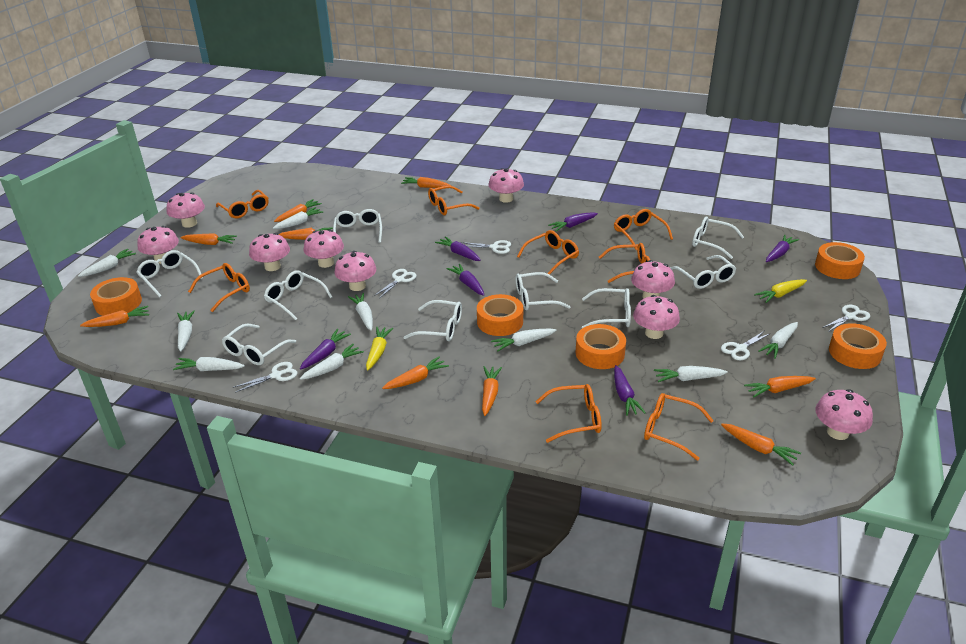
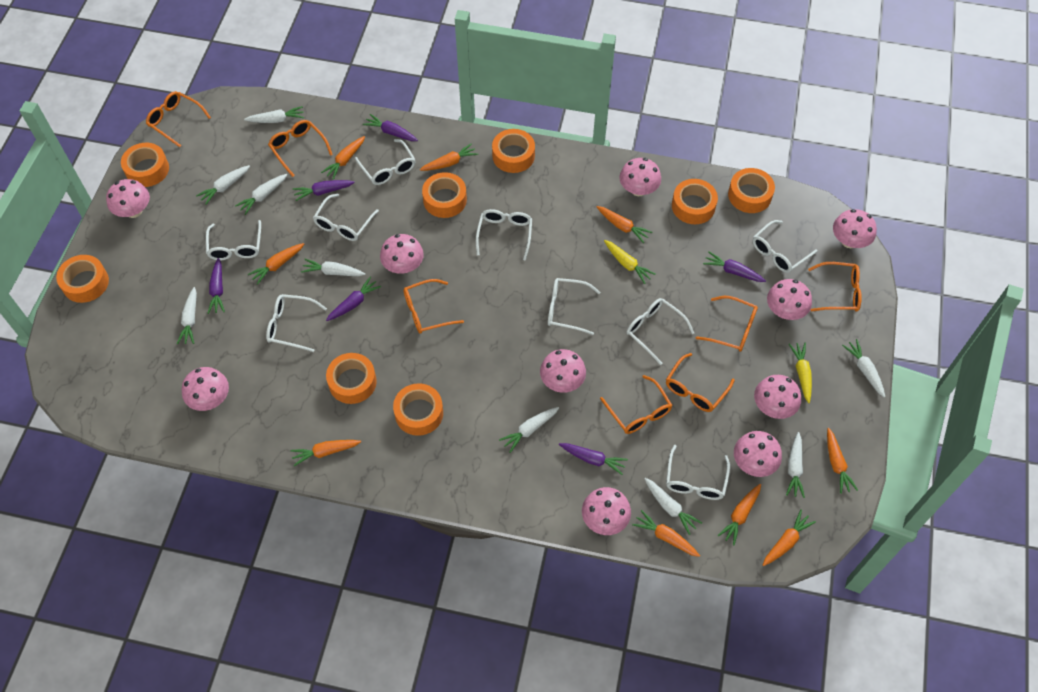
orange glasses: 8 -> 7
orange tape: 5 -> 8
pink mushroom: 9 -> 10
white scissors: 5 -> 0

